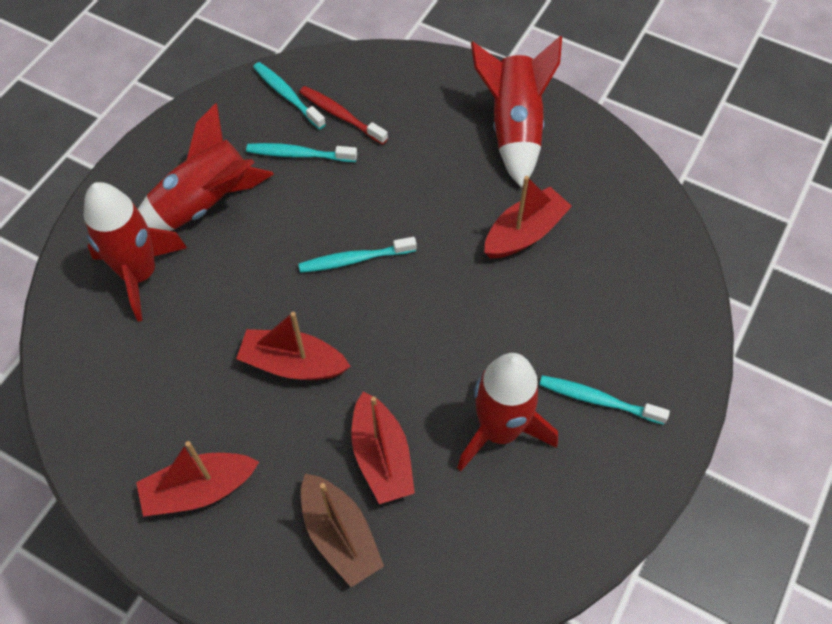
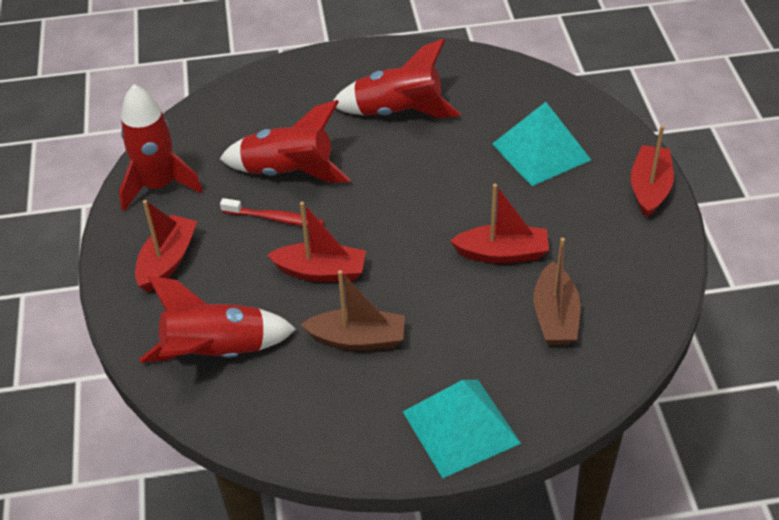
brown boat: 1 -> 2
turquoise pyramid: 0 -> 2
turquoise toothbrush: 4 -> 0

